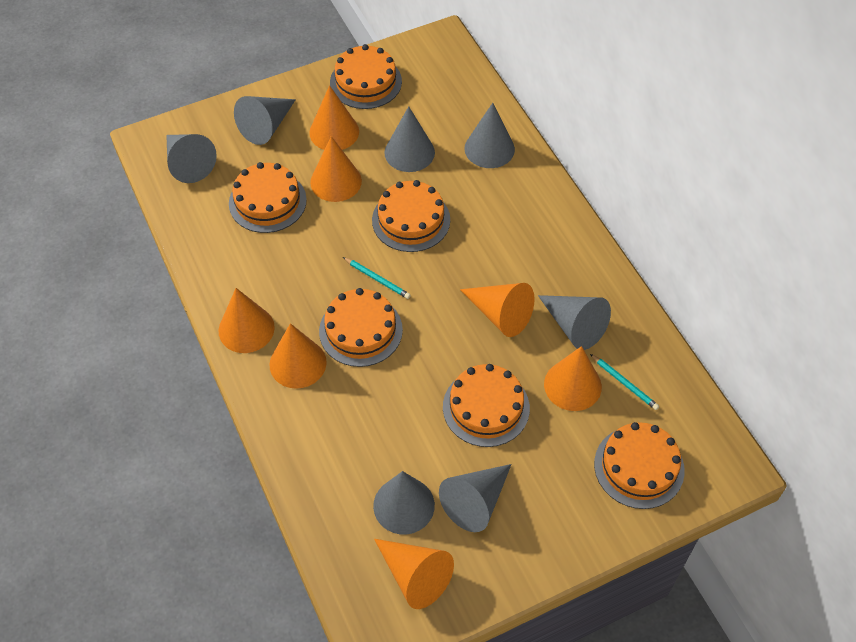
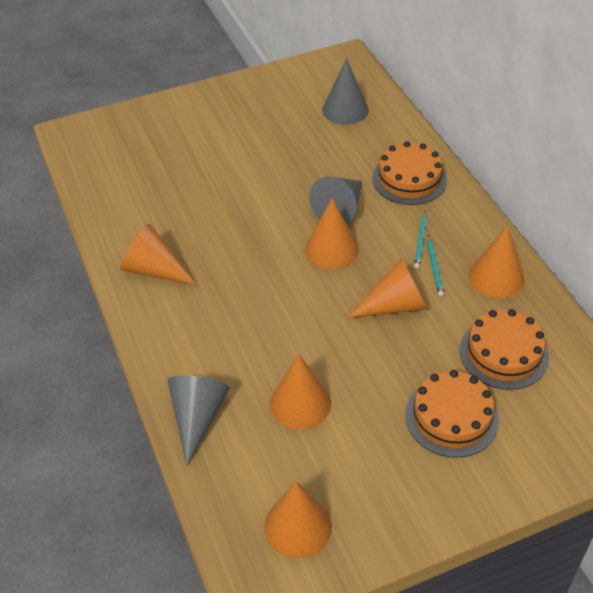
grey cone: 7 -> 3
orange cake: 6 -> 3
orange cone: 7 -> 6

